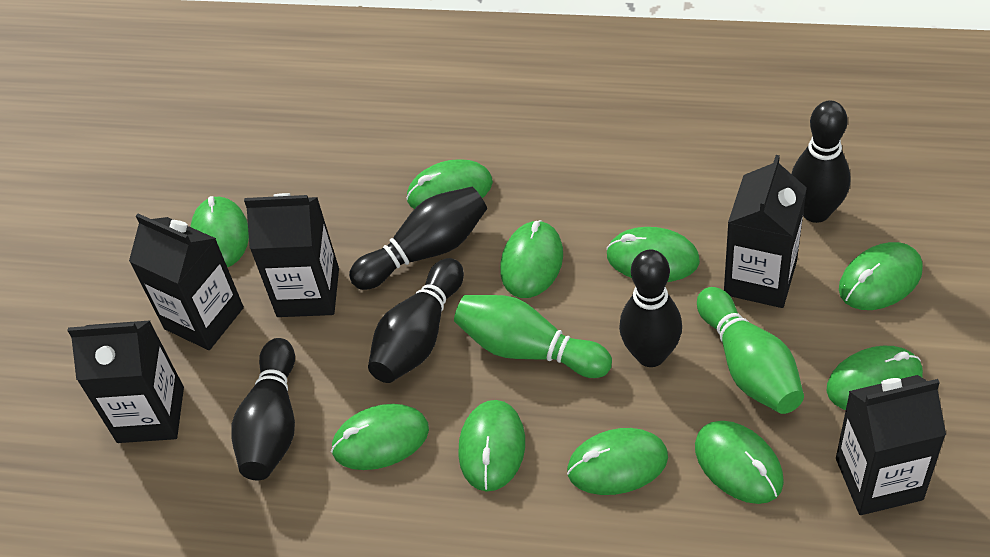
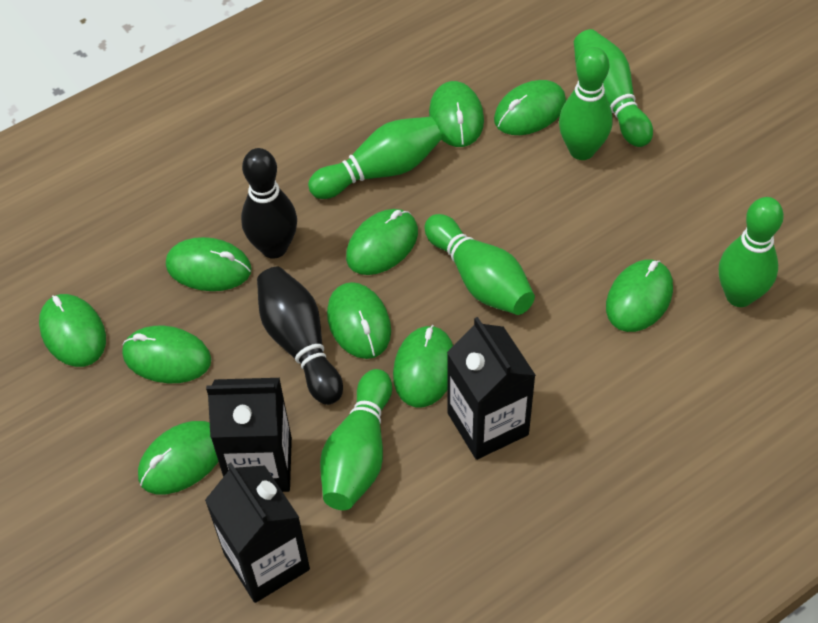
black bowling pin: 5 -> 2
black carton: 5 -> 3
green bowling pin: 2 -> 6

